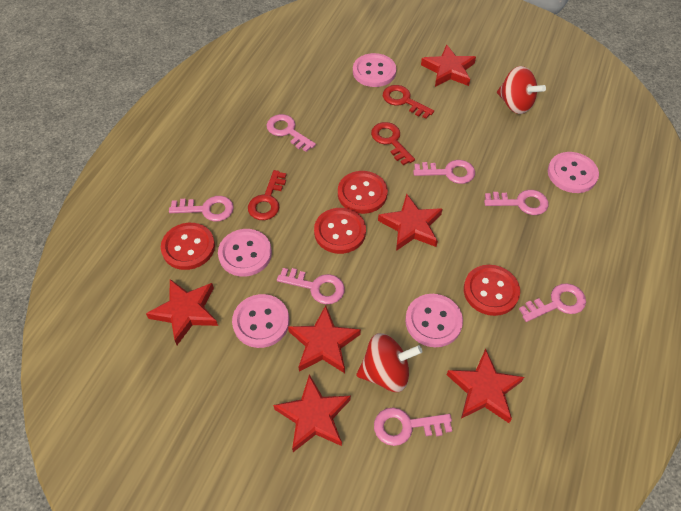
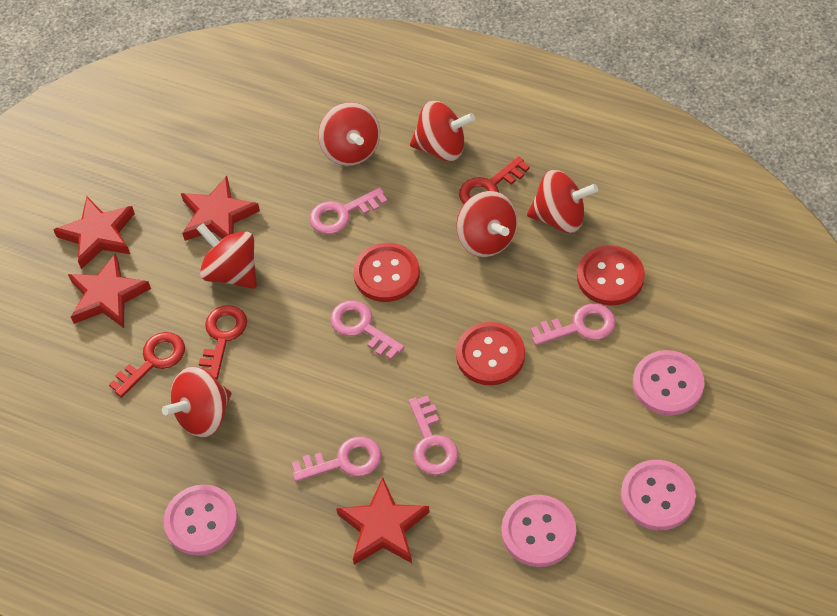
pink button: 5 -> 4
pink key: 7 -> 5
red button: 4 -> 3
red spinning top: 2 -> 6
red star: 6 -> 4

